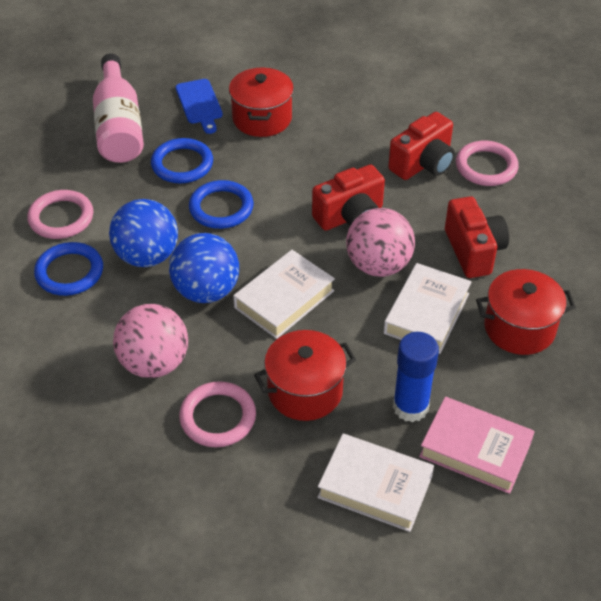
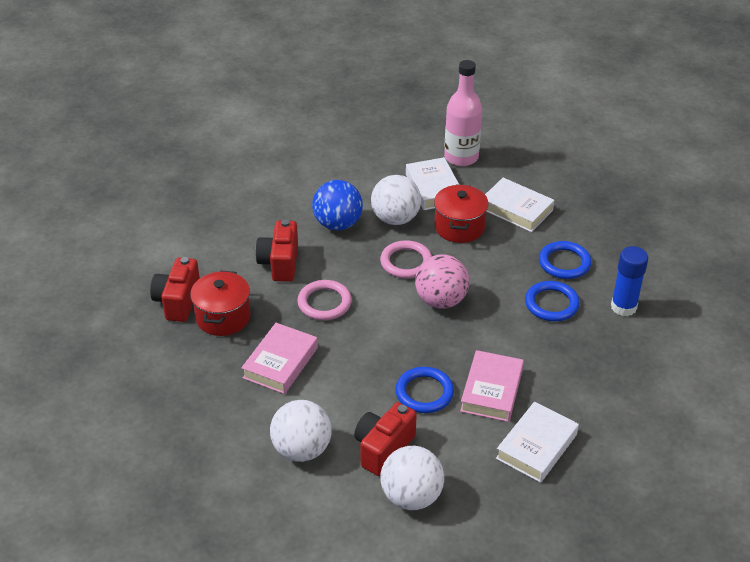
blue ball: 2 -> 1
blue cutting board: 1 -> 0
pink ball: 2 -> 1
pink book: 1 -> 2
pink ring: 3 -> 2
red pot: 3 -> 2
white ball: 0 -> 3

